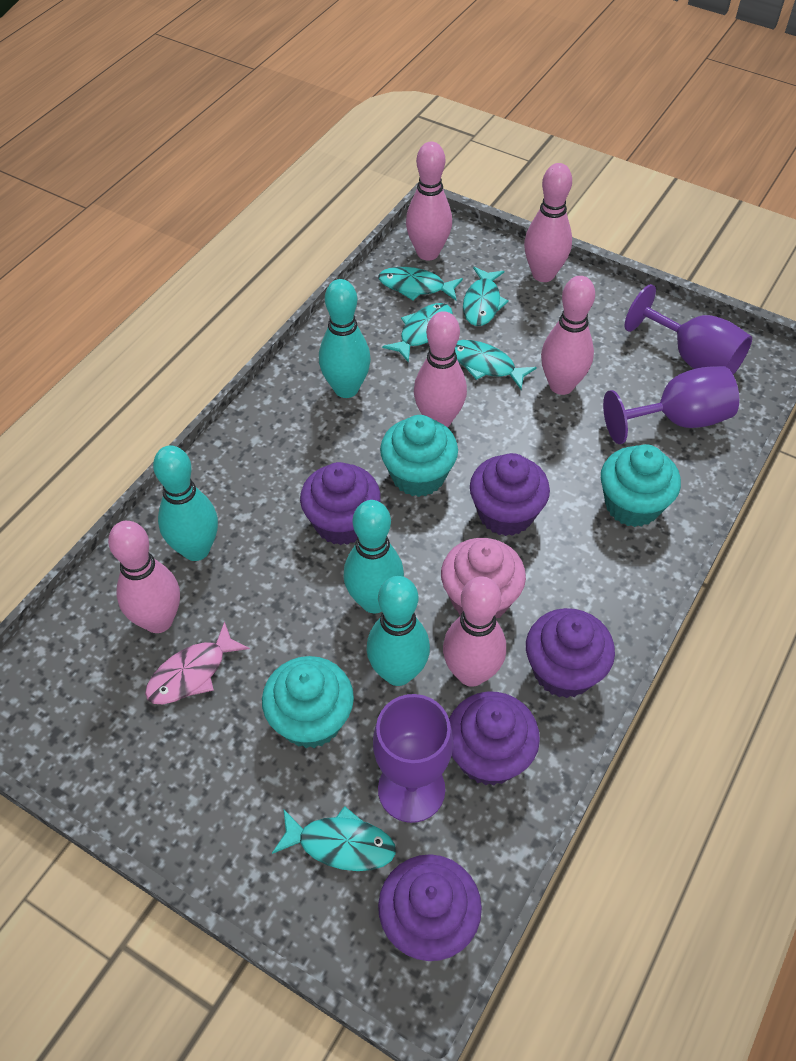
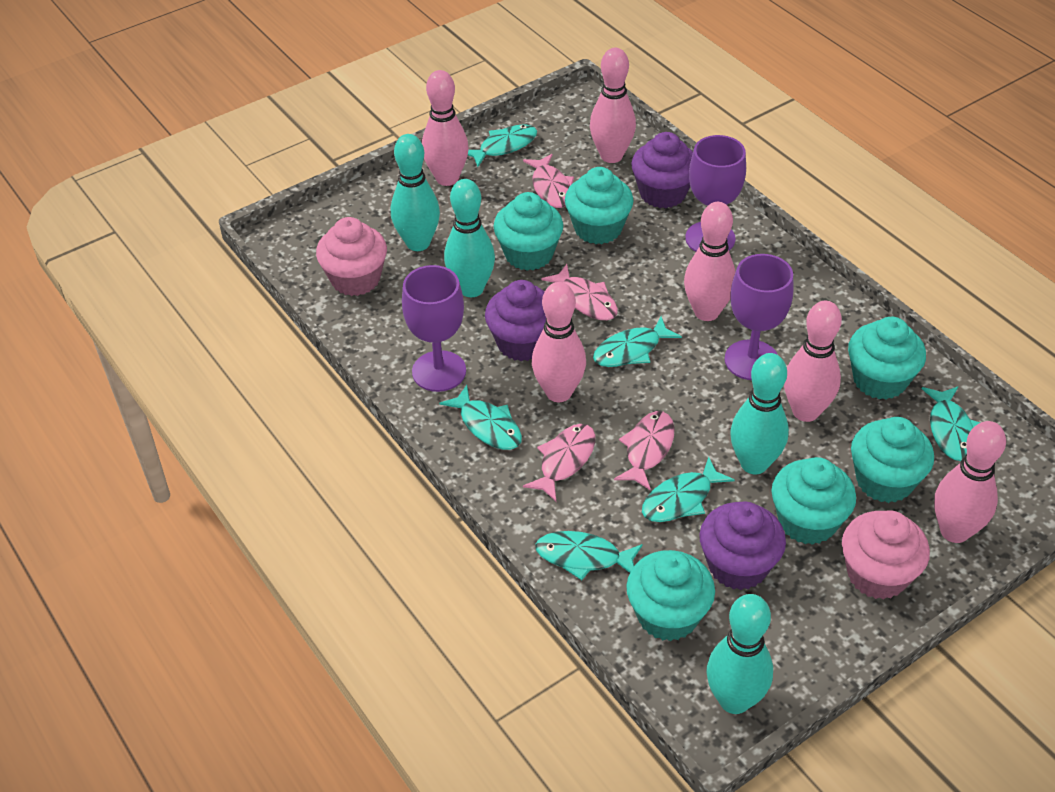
pink cupcake: 1 -> 2
pink fish: 1 -> 4
purple cupcake: 5 -> 3
turquoise cupcake: 3 -> 6
turquoise fish: 5 -> 6

